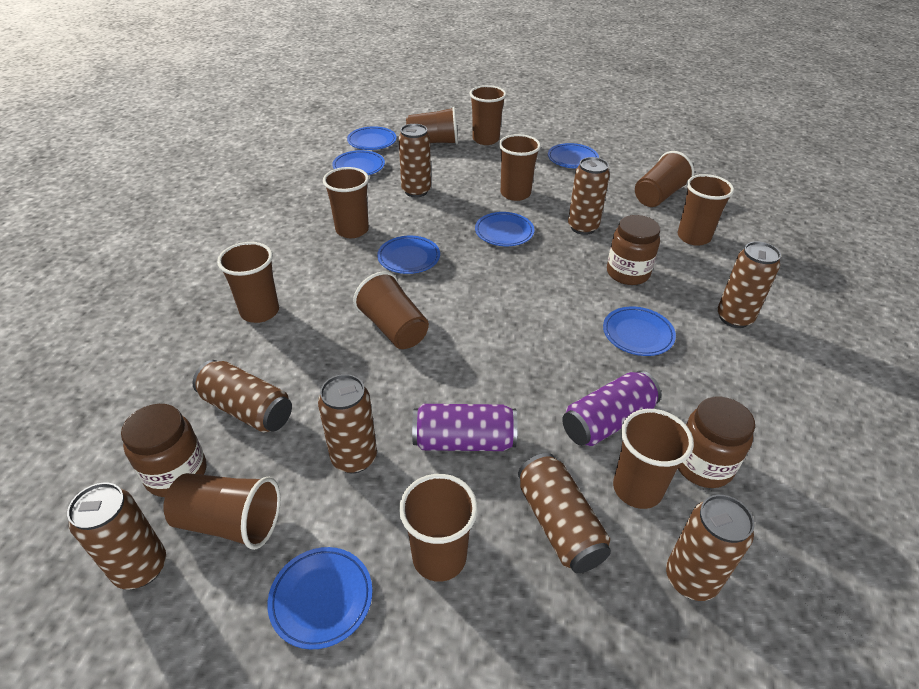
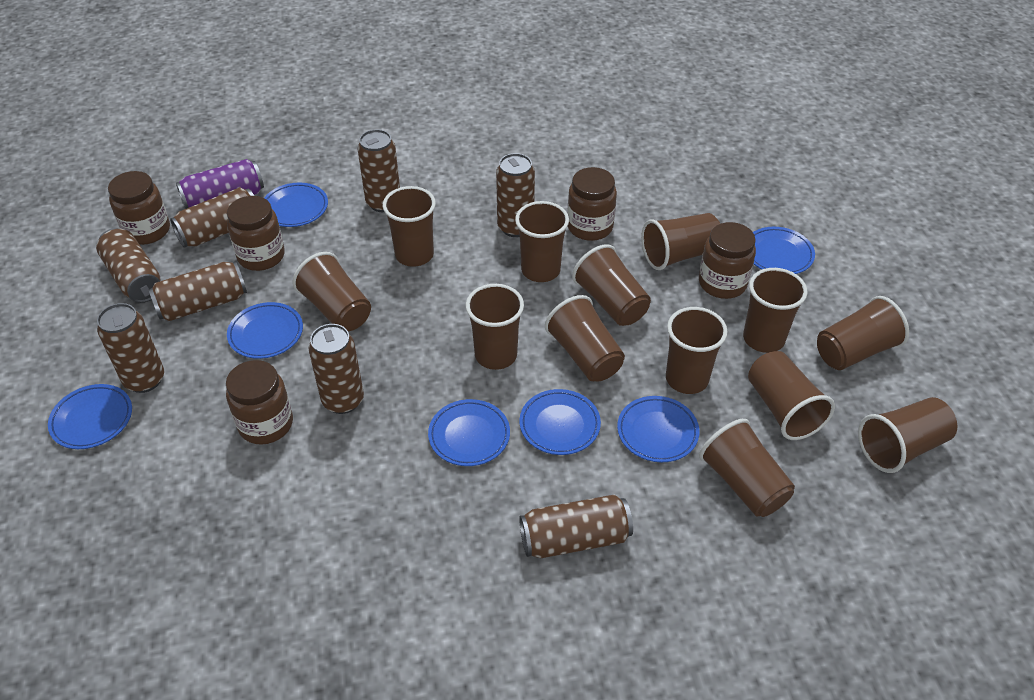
brown cup: 11 -> 13
brown jar: 3 -> 5
purple can: 2 -> 1

